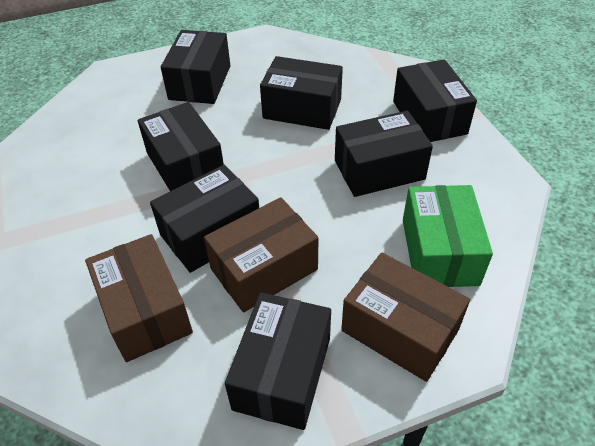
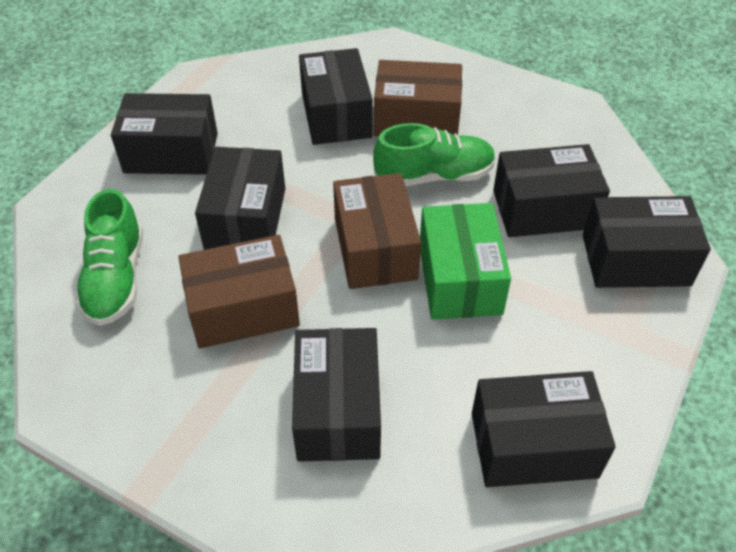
green shoe: 0 -> 2

